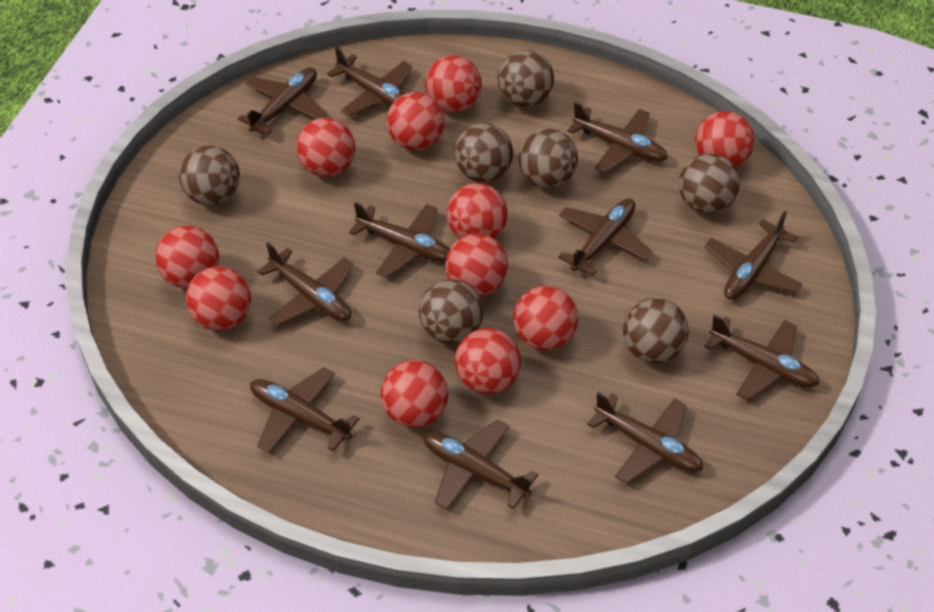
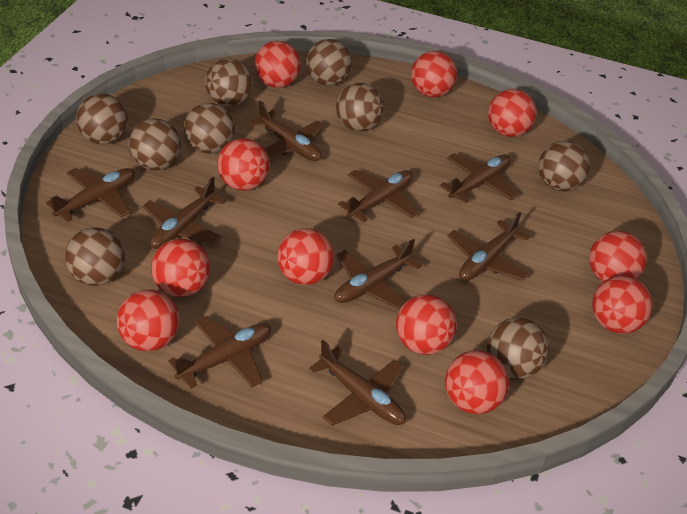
brown ball: 7 -> 9
brown plane: 11 -> 9

